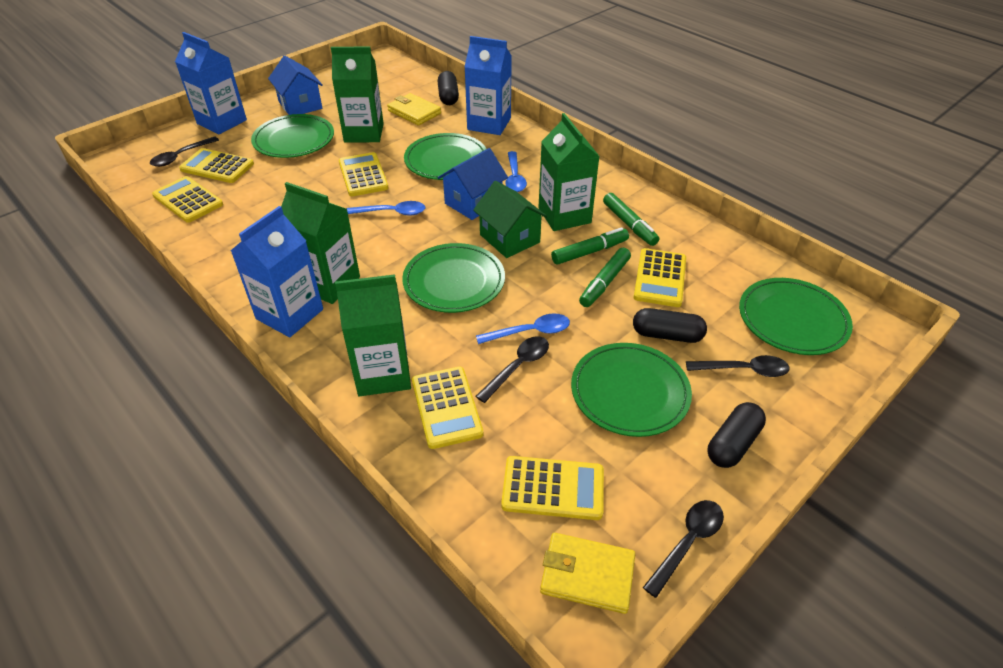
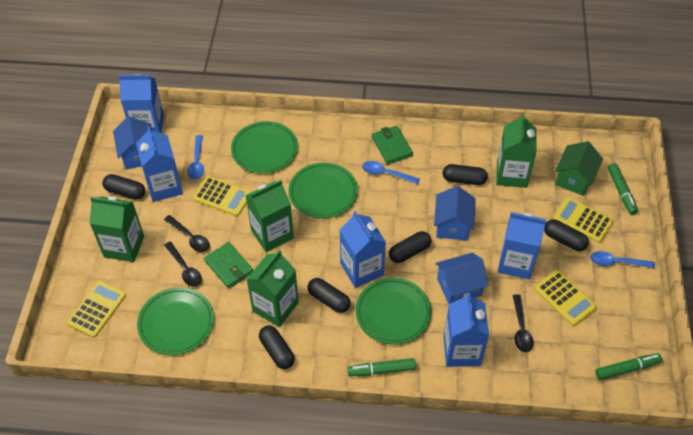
black capsule: 3 -> 6
black spoon: 4 -> 3
blue carton: 3 -> 5
blue house: 2 -> 3
green plate: 5 -> 4
green wallet: 0 -> 2
yellow calculator: 6 -> 4
yellow wallet: 2 -> 0

